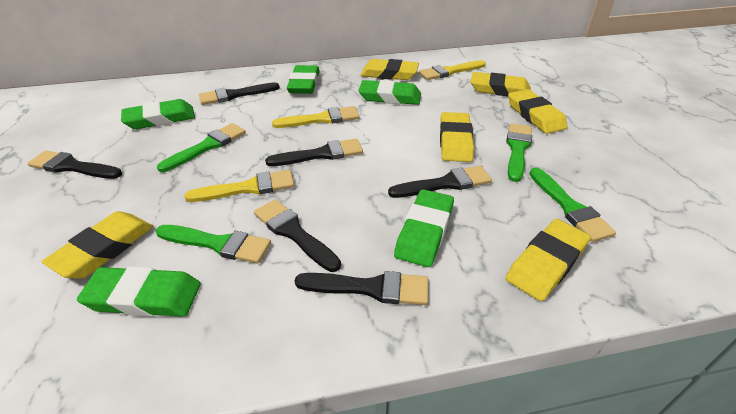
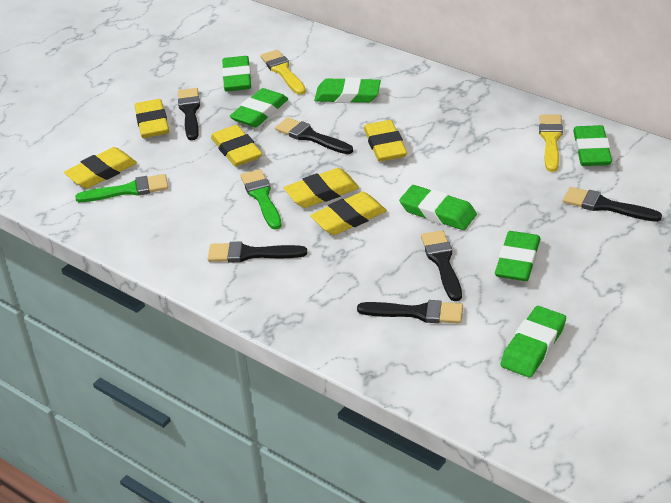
green brush: 4 -> 2
green eraser: 5 -> 7
yellow brush: 3 -> 2

